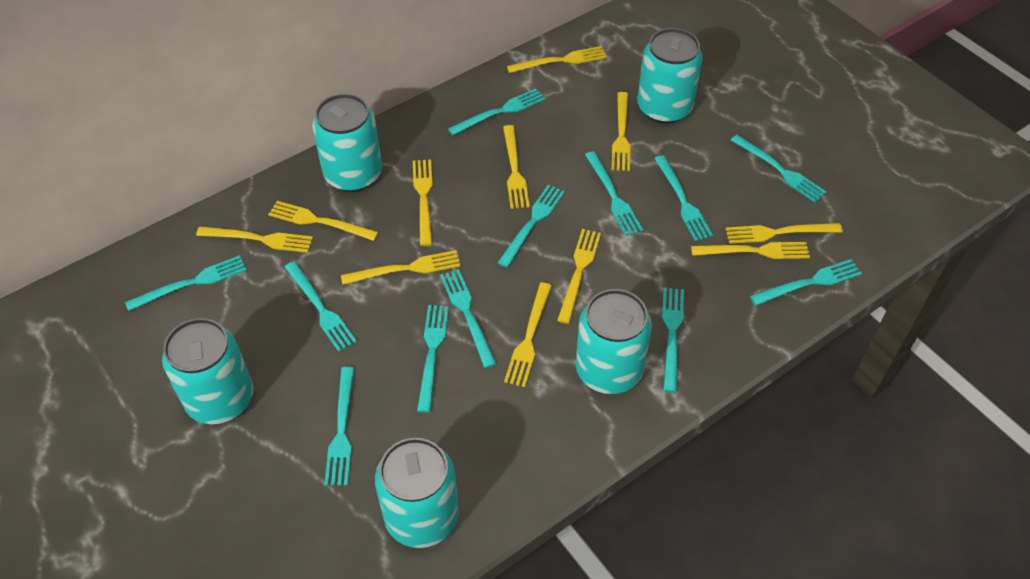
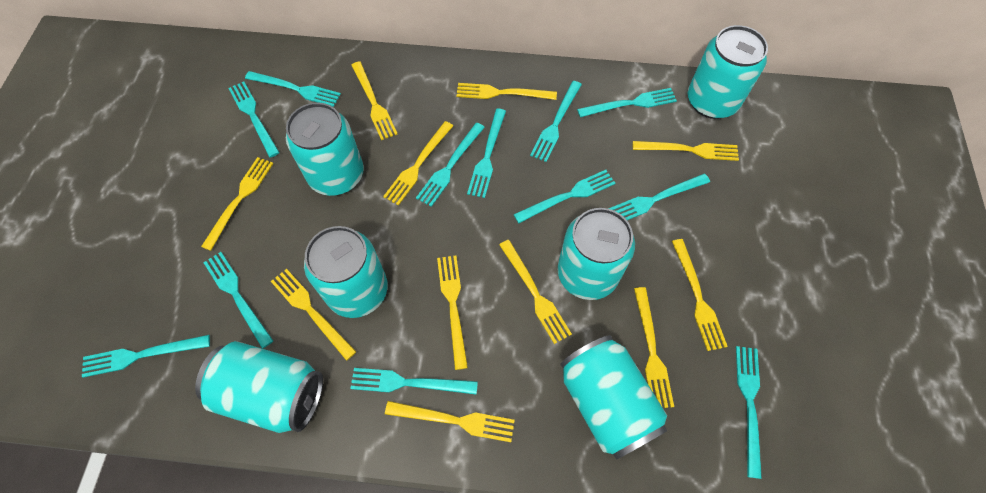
turquoise can: 5 -> 6

